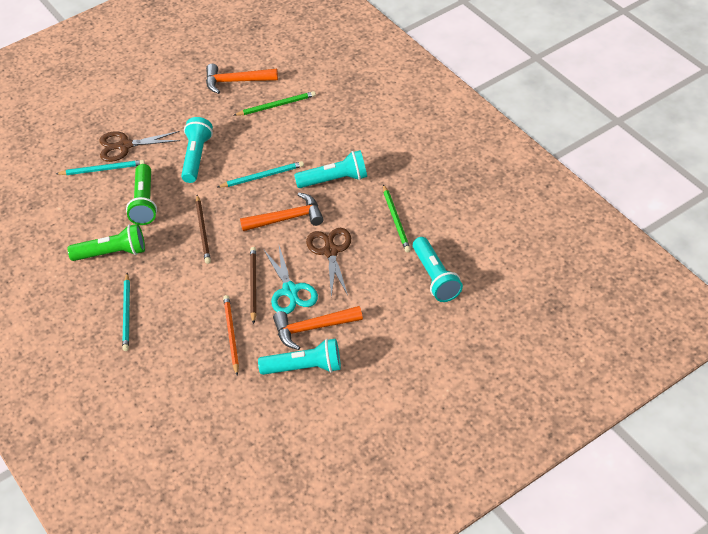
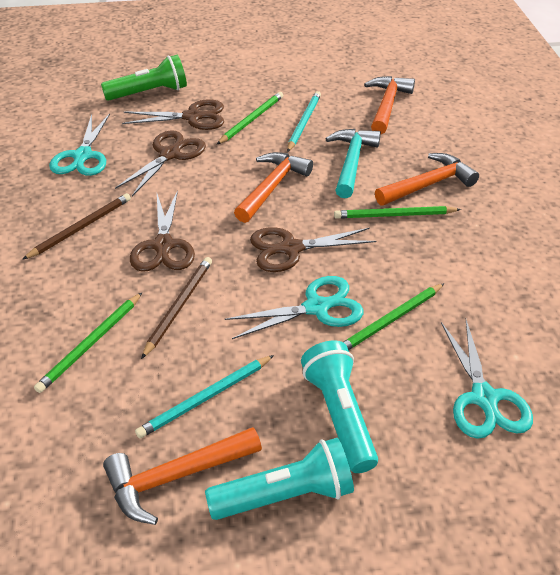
brown scissors: 2 -> 4
green flashlight: 2 -> 1
green pencil: 2 -> 4
orange hammer: 3 -> 4
orange pencil: 1 -> 0
turquoise flashlight: 4 -> 2
turquoise hammer: 0 -> 1
turquoise pencil: 3 -> 2
turquoise scissors: 1 -> 3

